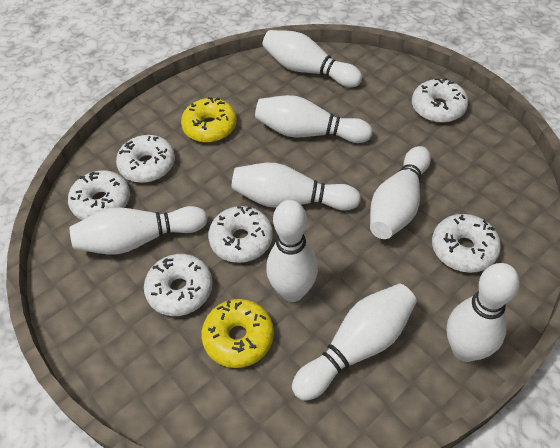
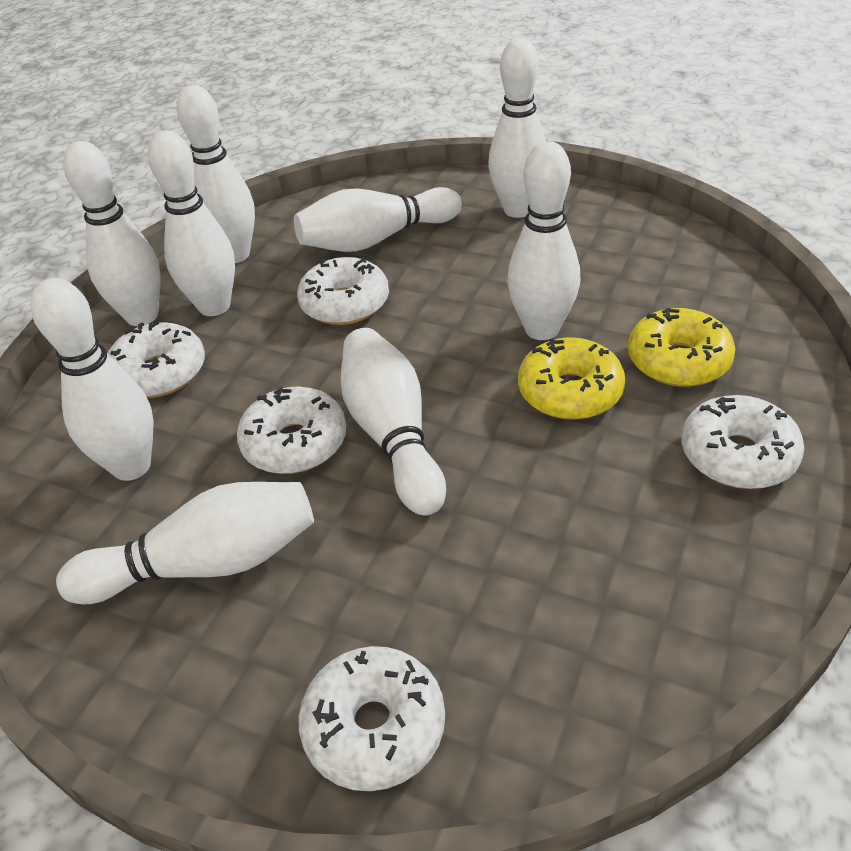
white bowling pin: 8 -> 9
white donut: 6 -> 5

